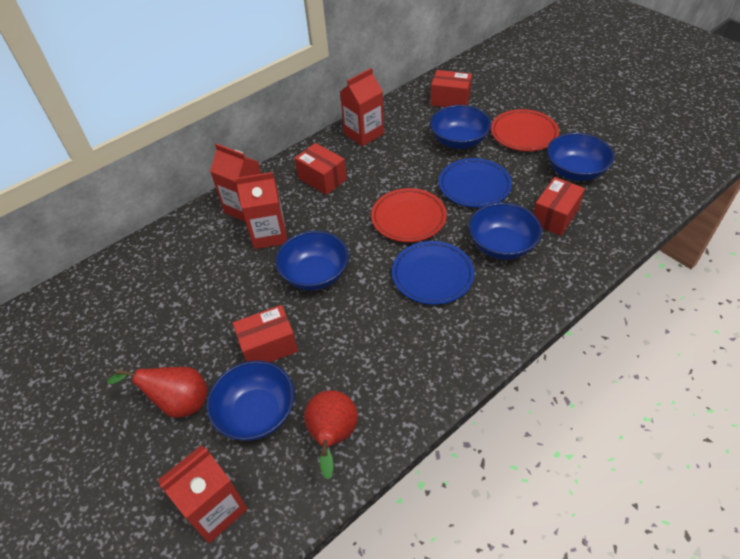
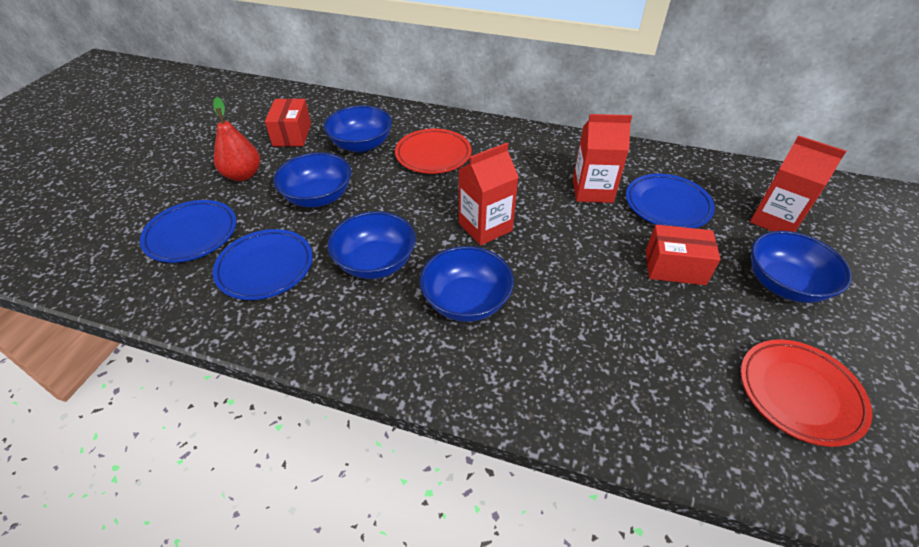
blue plate: 2 -> 3
red box: 4 -> 2
red carton: 4 -> 3
red pear: 2 -> 1

